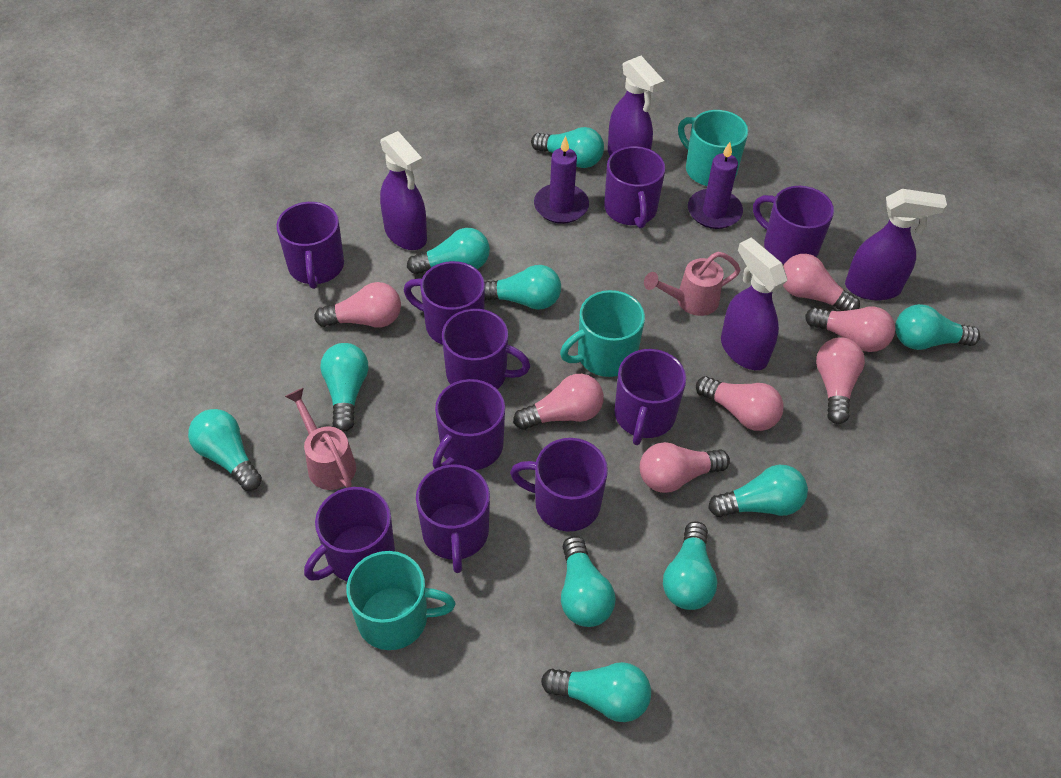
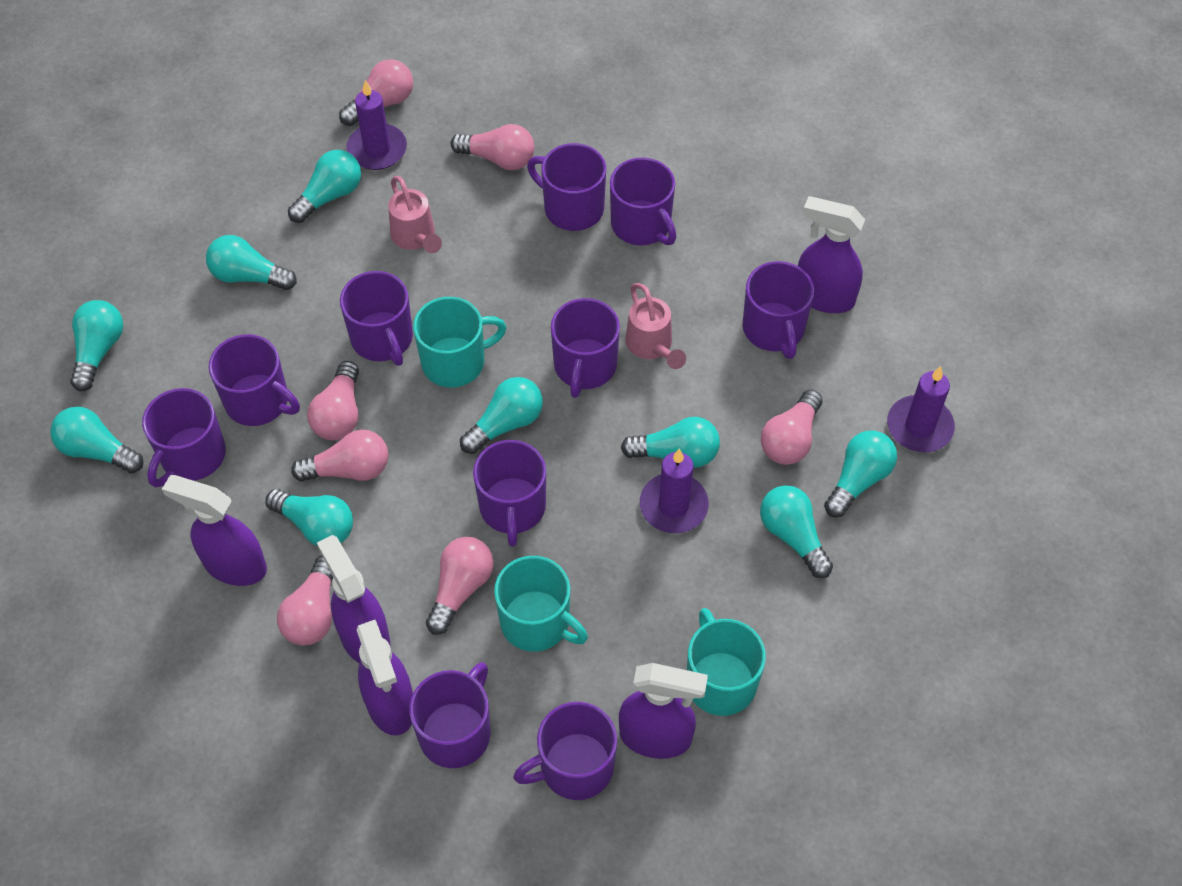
purple candle: 2 -> 3
purple spray bottle: 4 -> 5
turquoise light bulb: 10 -> 9

